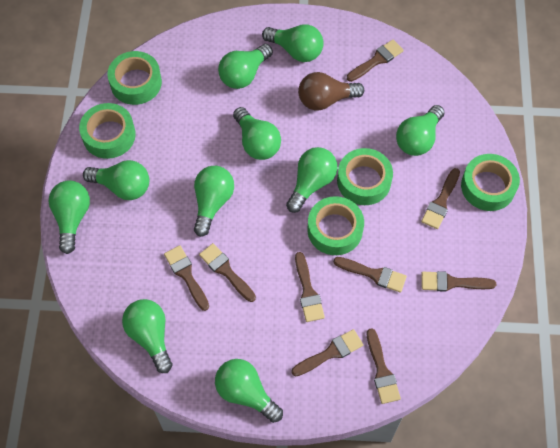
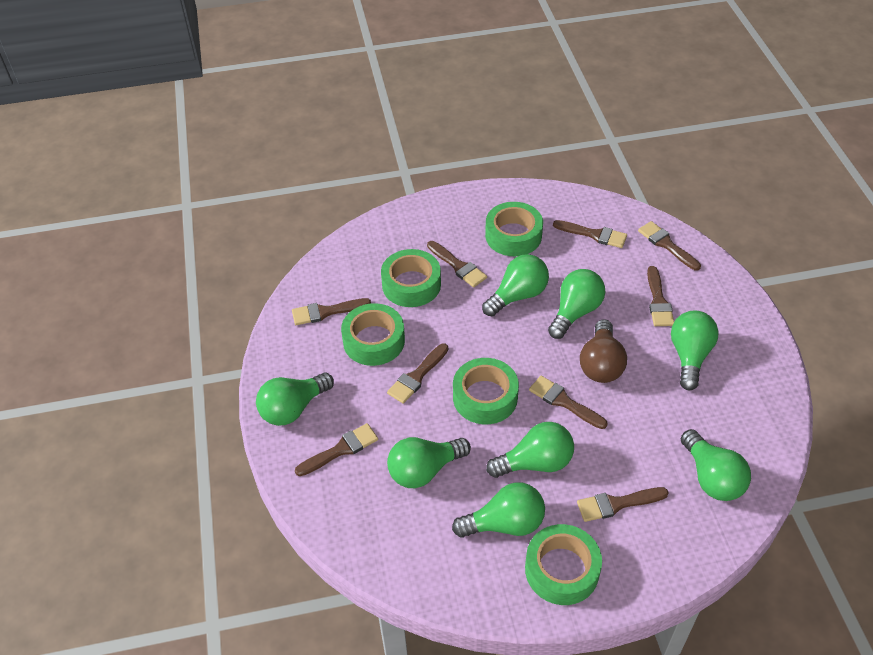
green light bulb: 10 -> 8

